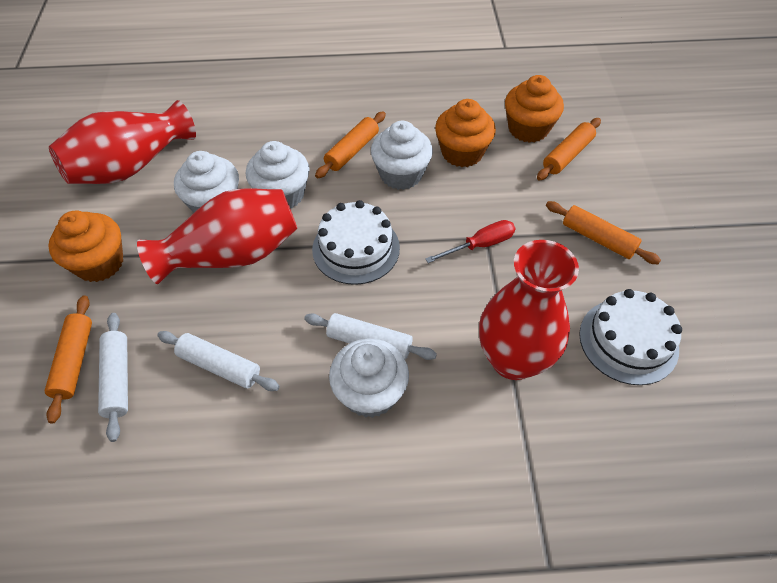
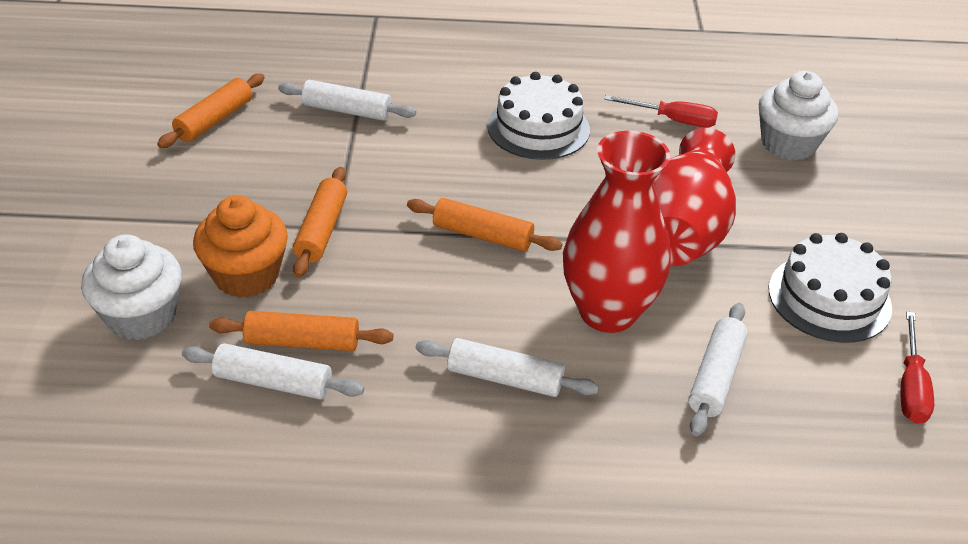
orange cupcake: 3 -> 1
red screwdriver: 1 -> 2
red vase: 3 -> 2
white cupcake: 4 -> 2
white rolling pin: 3 -> 4

